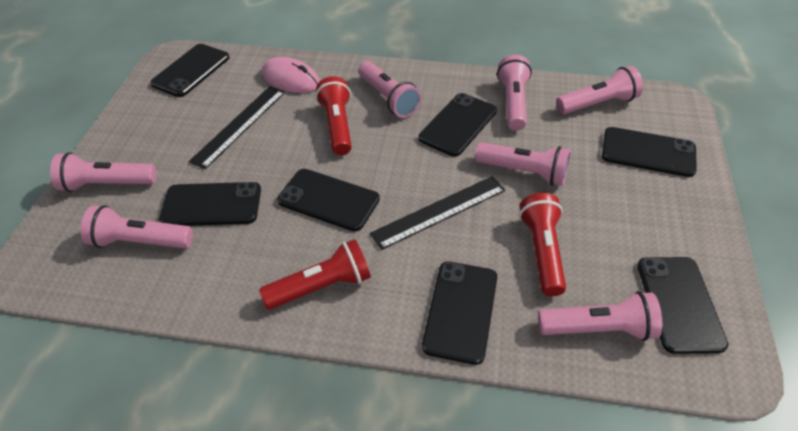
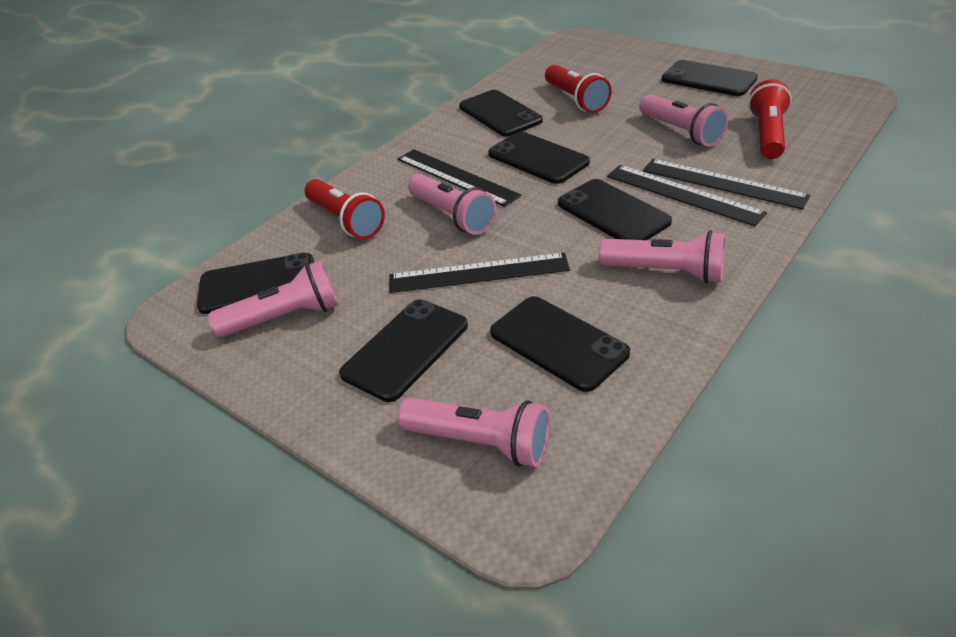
black ruler: 2 -> 4
pink flashlight: 7 -> 5
pink mouse: 1 -> 0

